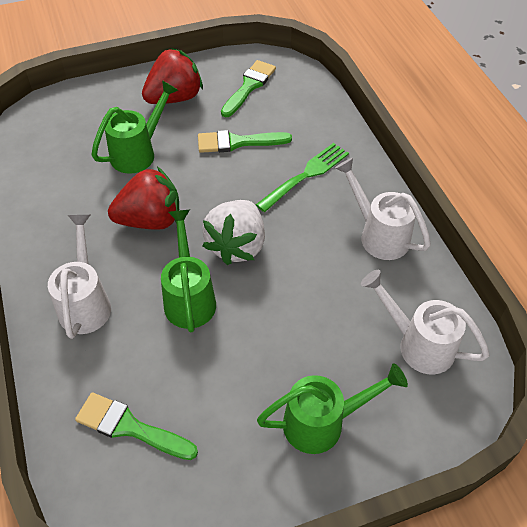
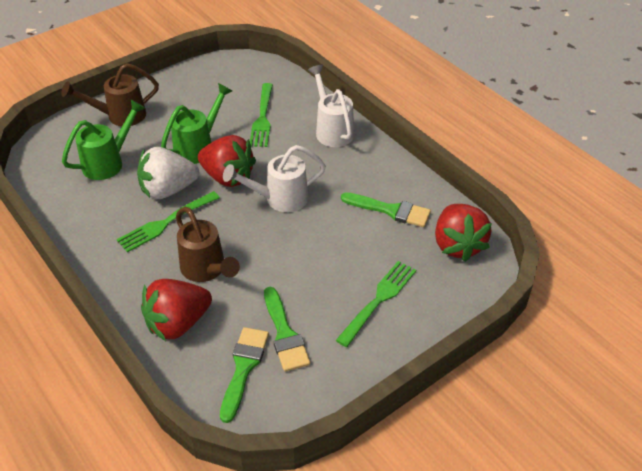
brown watering can: 0 -> 2
green fork: 1 -> 3
green watering can: 3 -> 2
red strawberry: 2 -> 3
white watering can: 3 -> 2

